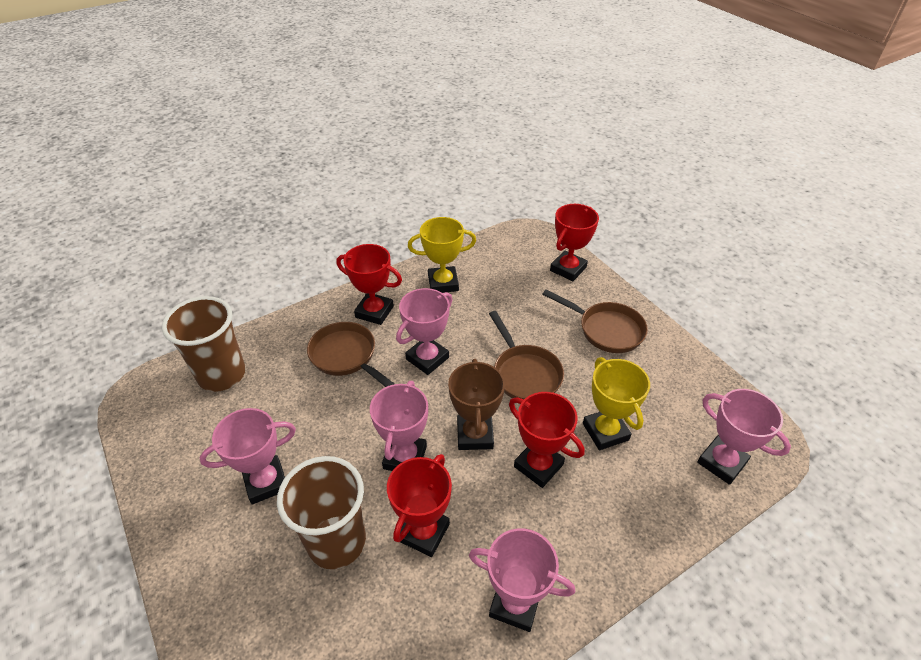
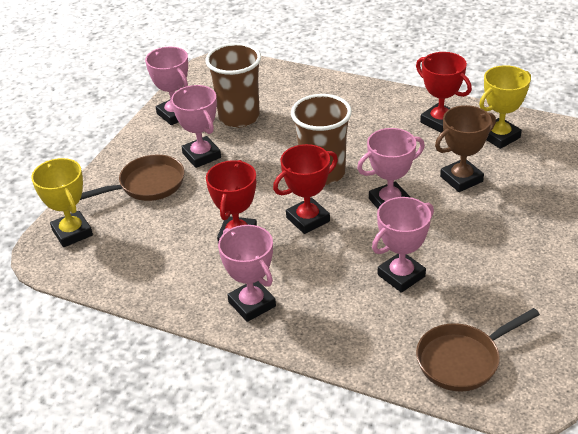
brown pan: 3 -> 2
red trophy: 4 -> 3

